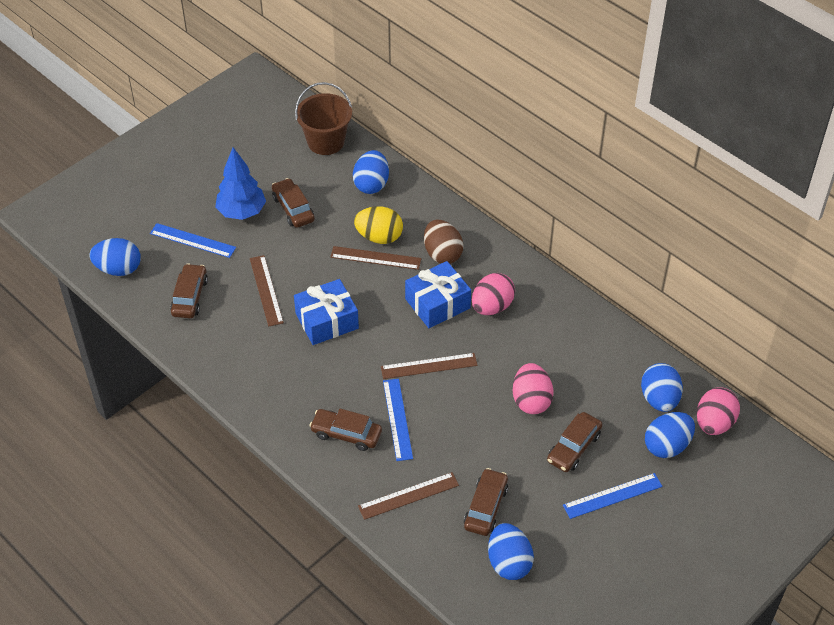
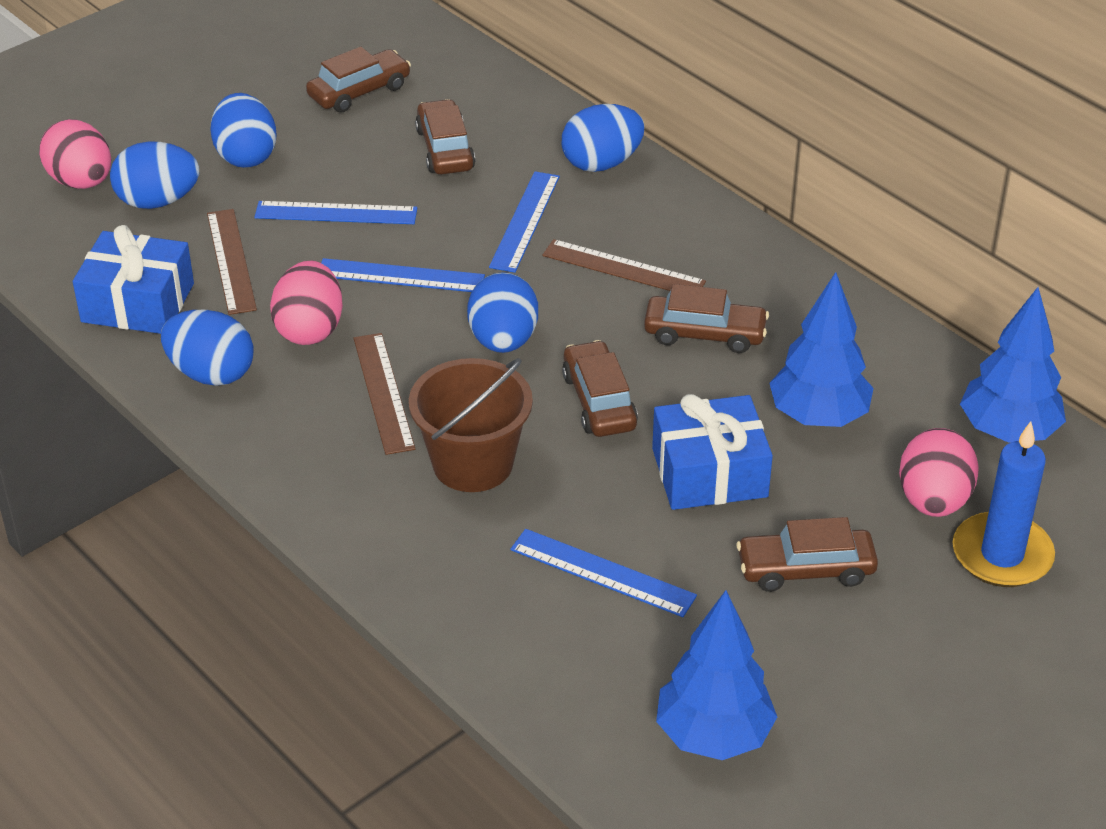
blue candle: 0 -> 1
blue ruler: 3 -> 4
blue tree: 1 -> 3
brown egg: 1 -> 0
brown ruler: 4 -> 3
yellow egg: 1 -> 0

